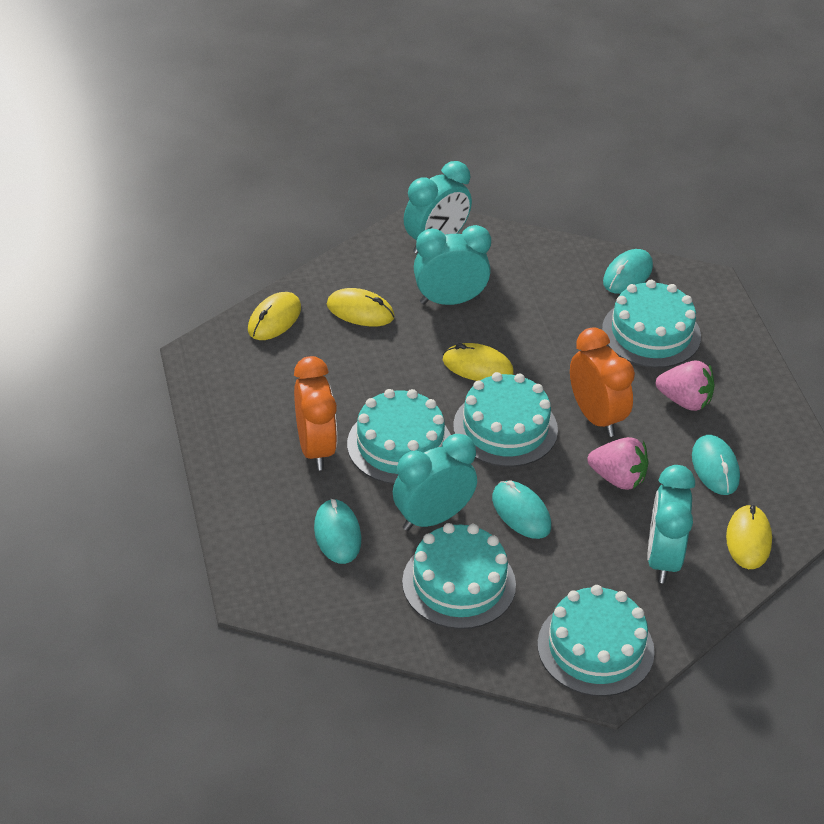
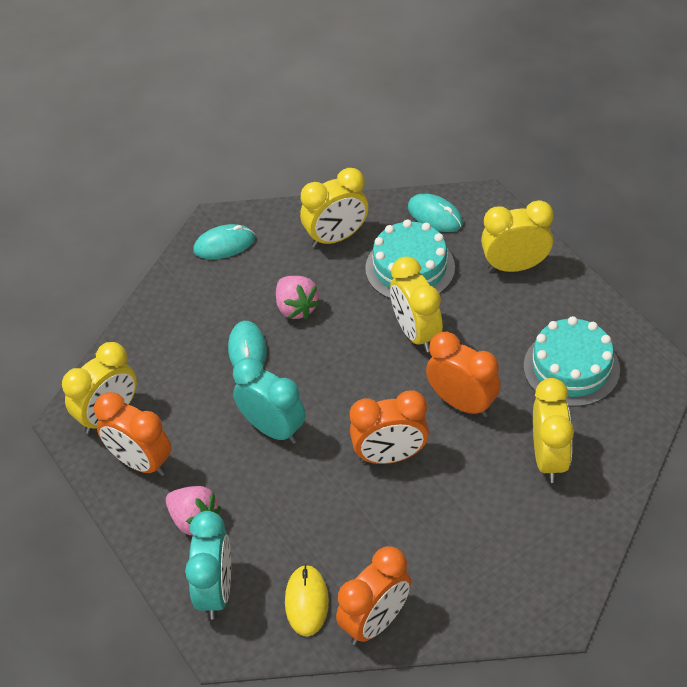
orange clock: 2 -> 4
turquoise cake: 5 -> 2
turquoise clock: 4 -> 2
turquoise mouse: 4 -> 3
yellow clock: 0 -> 5
yellow mouse: 4 -> 1

